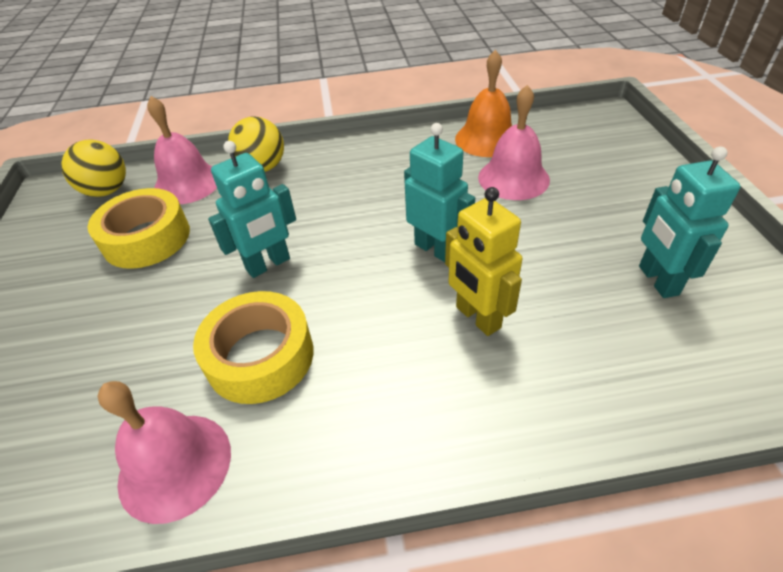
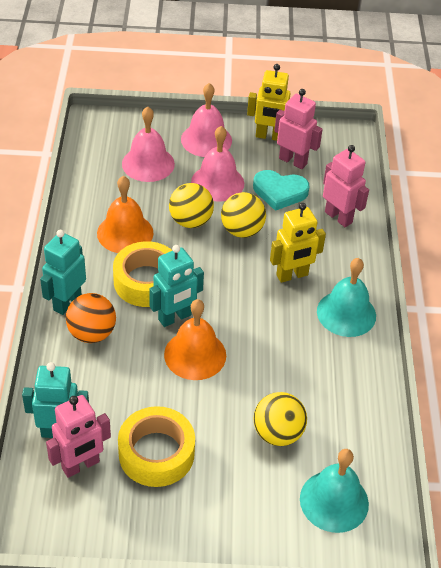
orange ball: 0 -> 1
orange bell: 1 -> 2
pink robot: 0 -> 3
turquoise bell: 0 -> 2
turquoise heart: 0 -> 1
yellow ball: 2 -> 3
yellow robot: 1 -> 2

